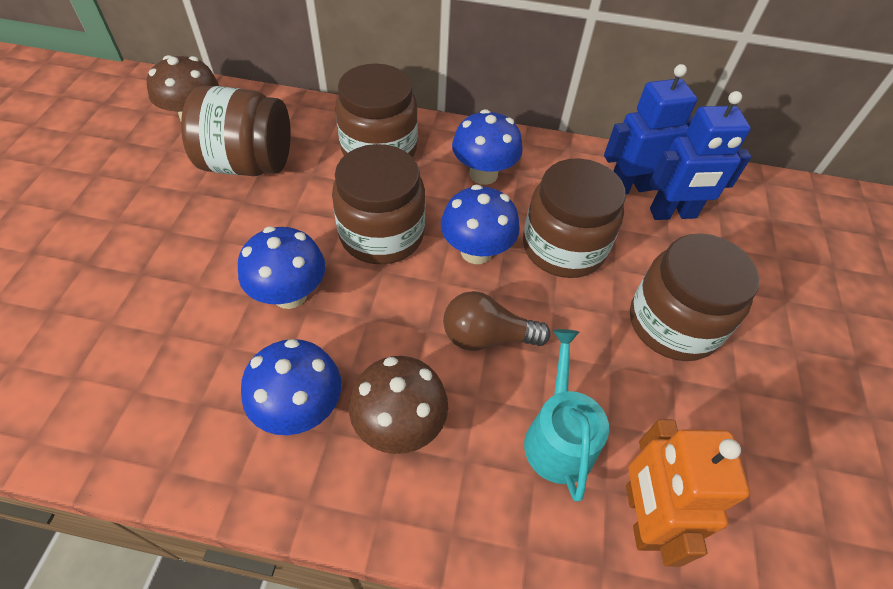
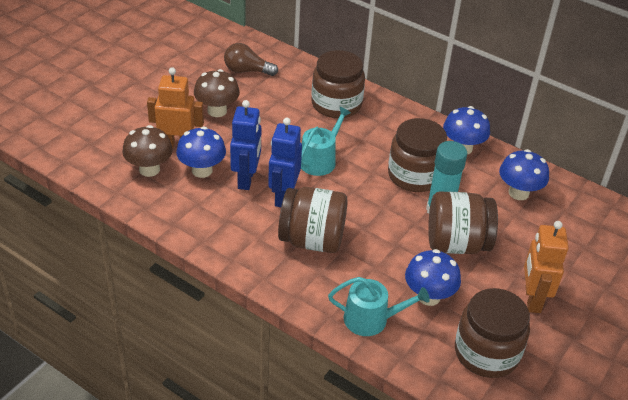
orange robot: 1 -> 2
turquoise glue stick: 0 -> 1
turquoise watering can: 1 -> 2

